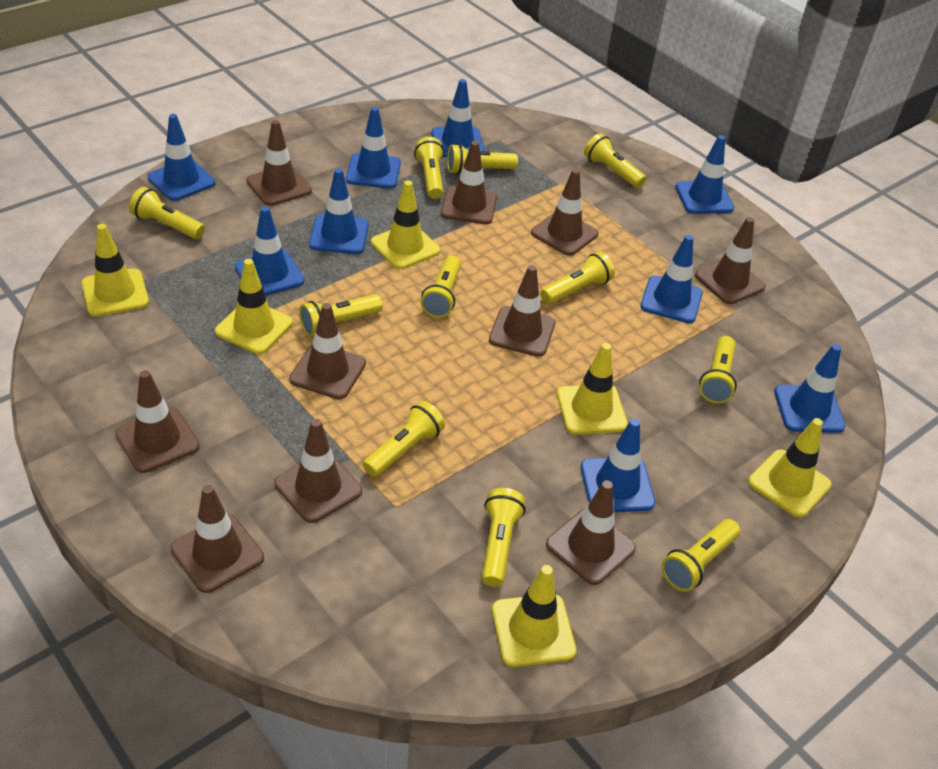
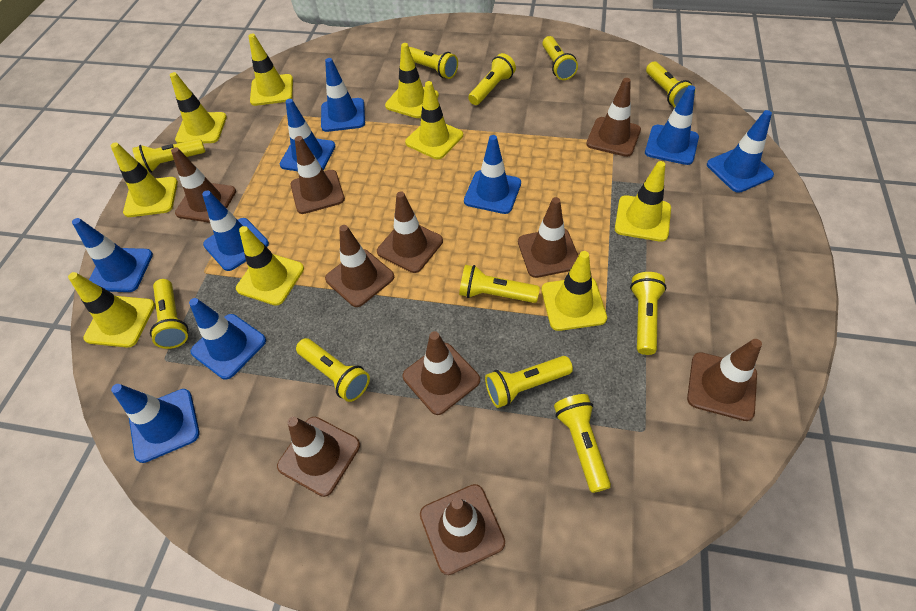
yellow traffic cone: 6 -> 9

